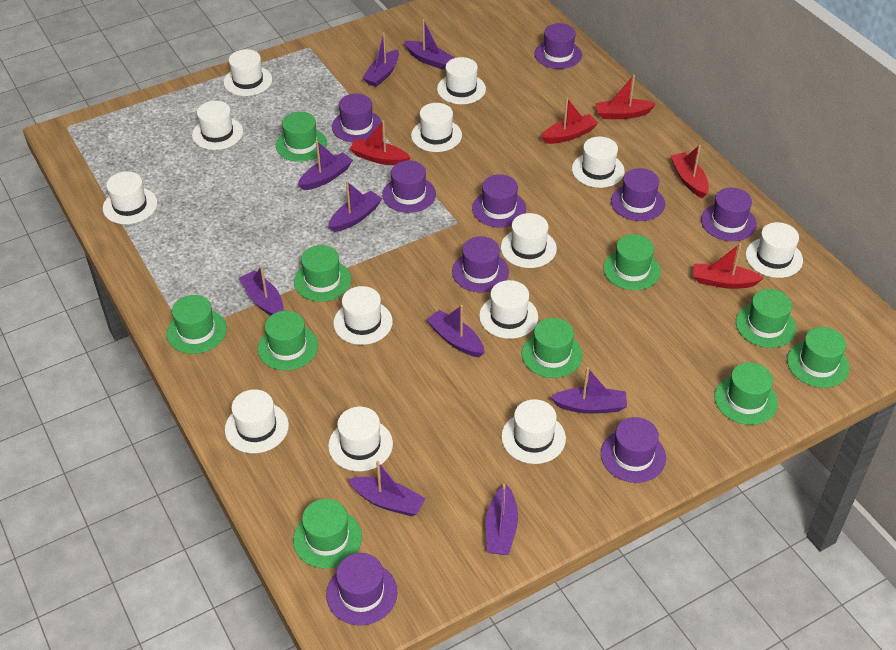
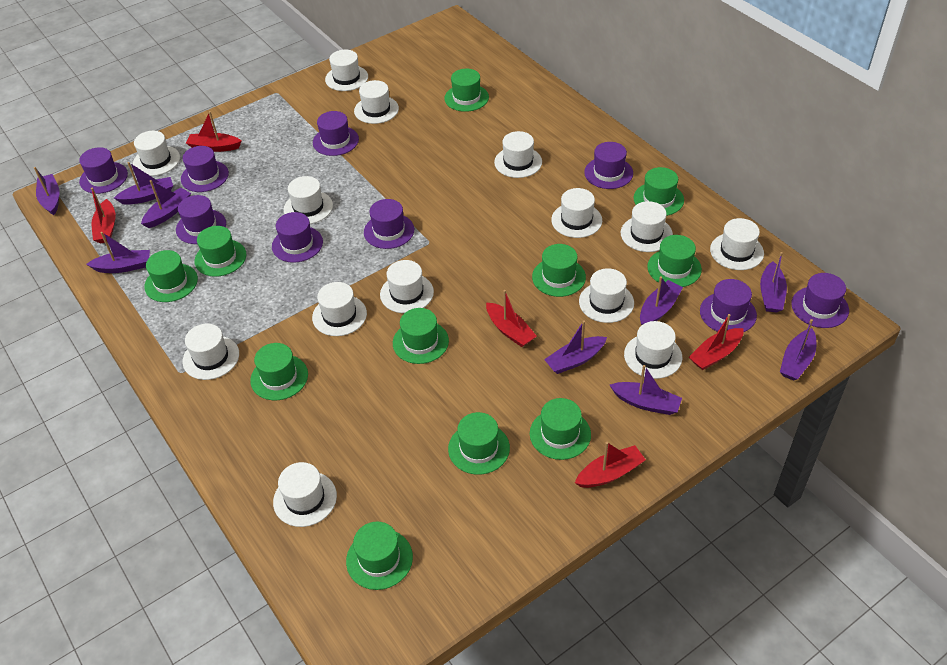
green hat: 10 -> 11
white hat: 13 -> 14

